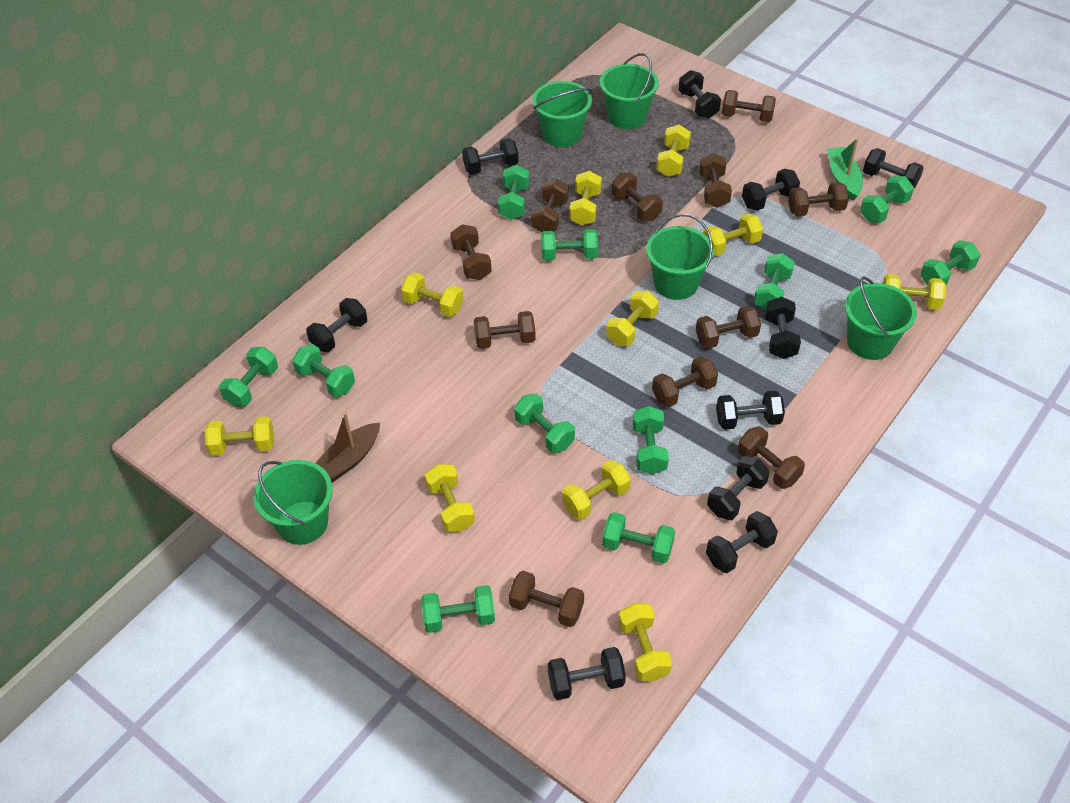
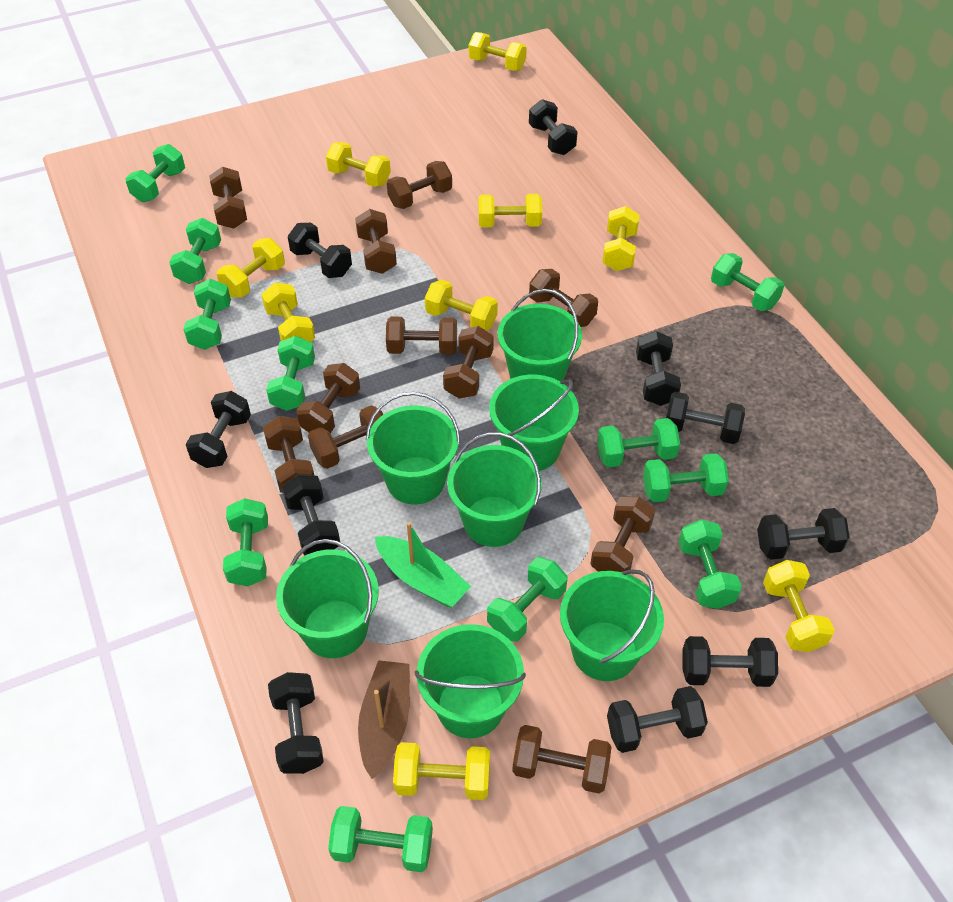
green bucket: 5 -> 7
yellow dumbbell: 10 -> 9

